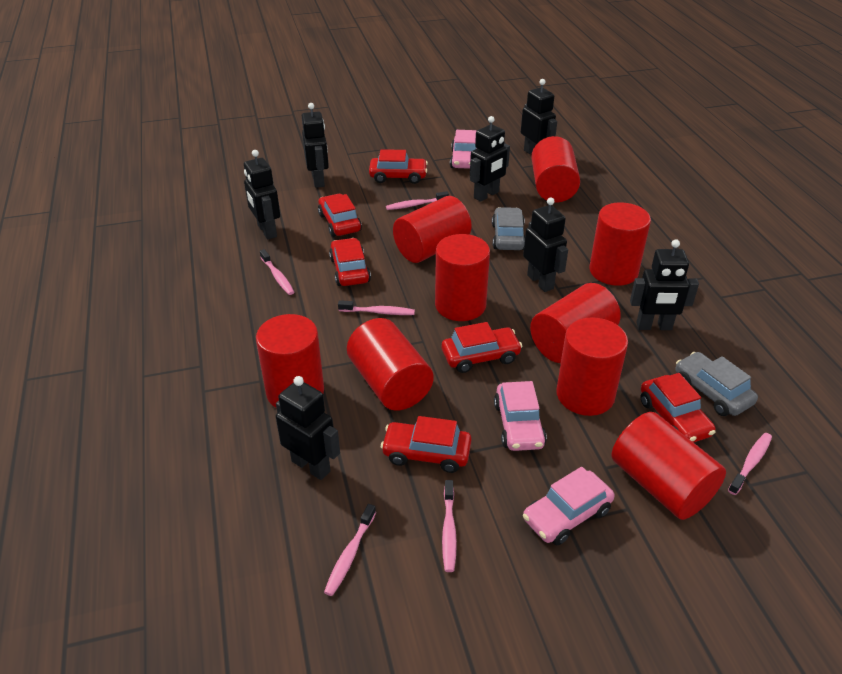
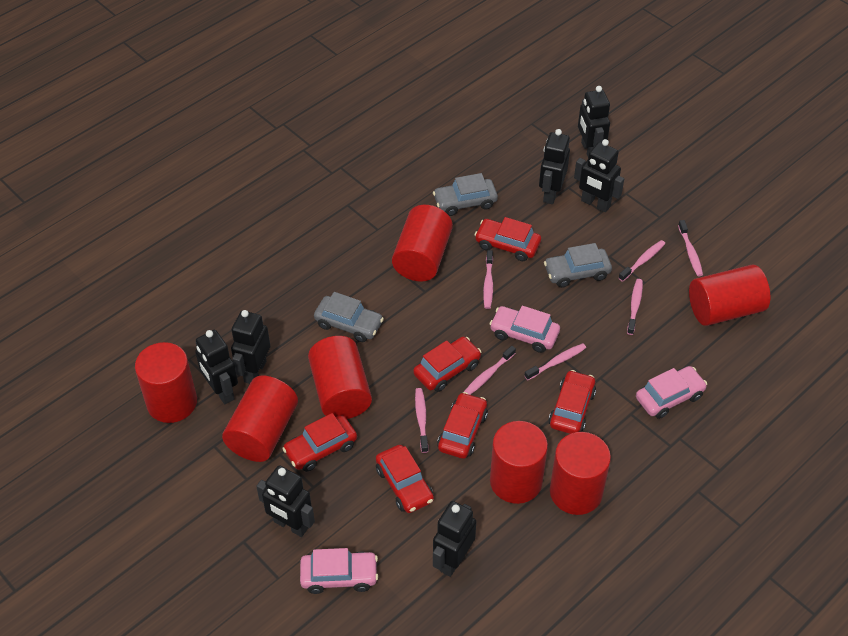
grey car: 2 -> 3
pink toothbrush: 6 -> 7
red cylinder: 9 -> 7

